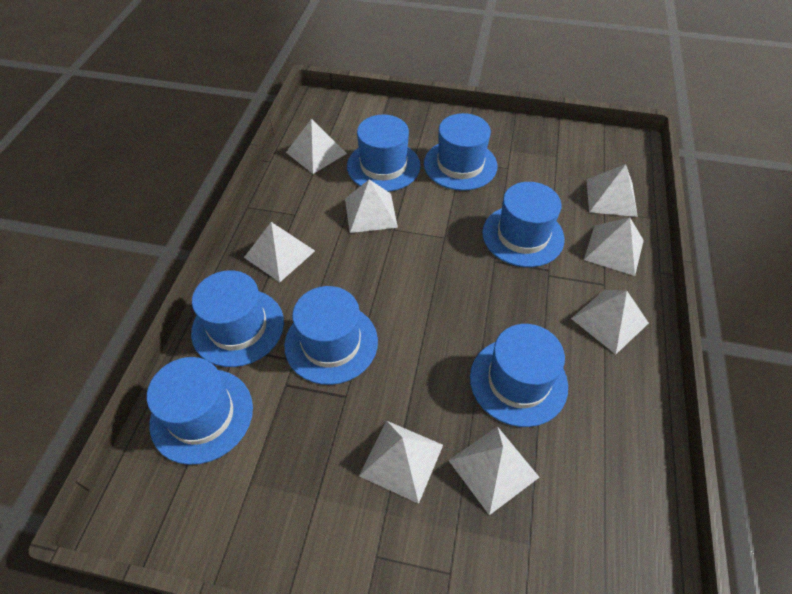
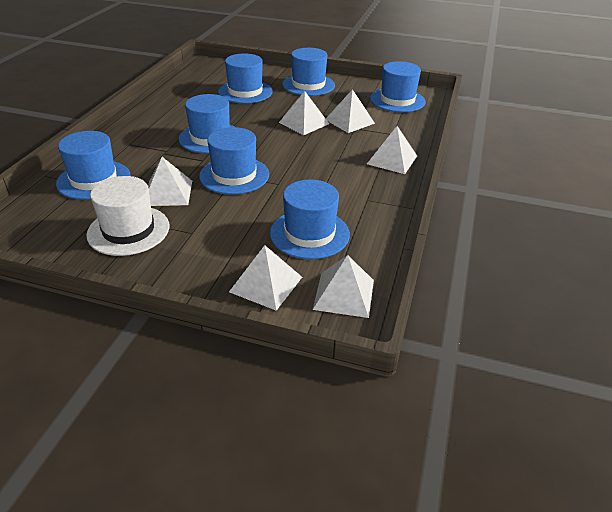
white hat: 0 -> 1
white pyramid: 8 -> 6

